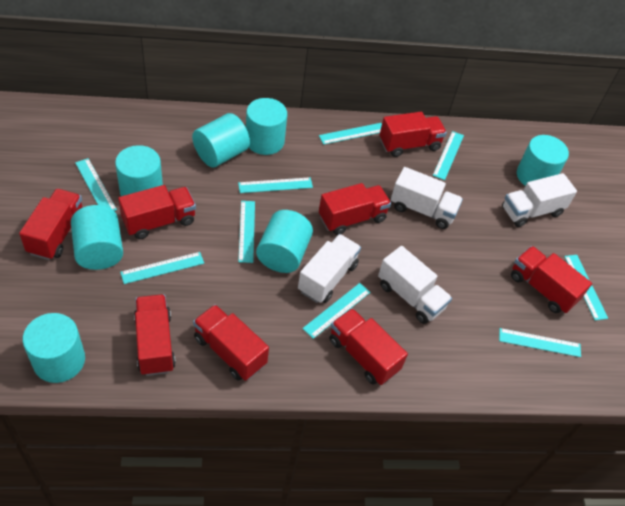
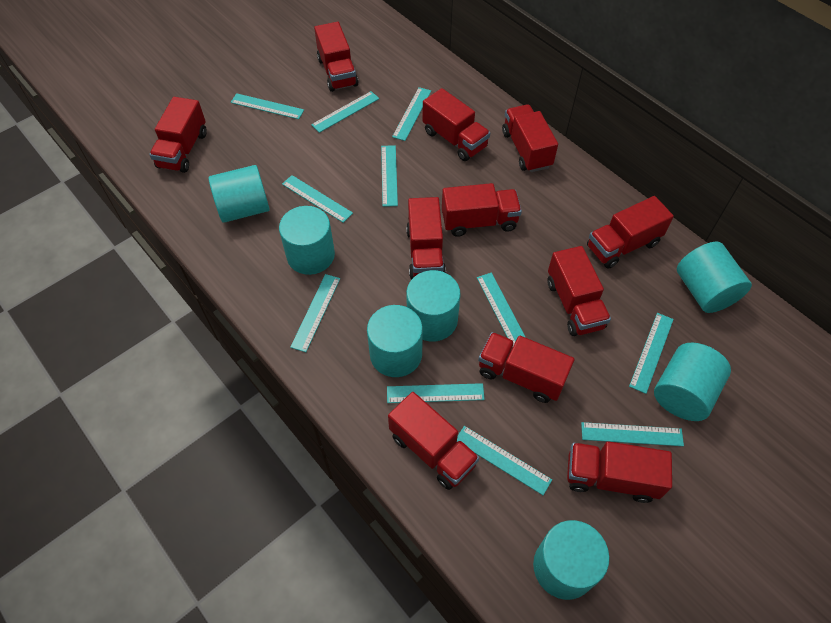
red truck: 8 -> 11
turquoise ruler: 9 -> 11
white truck: 4 -> 0

